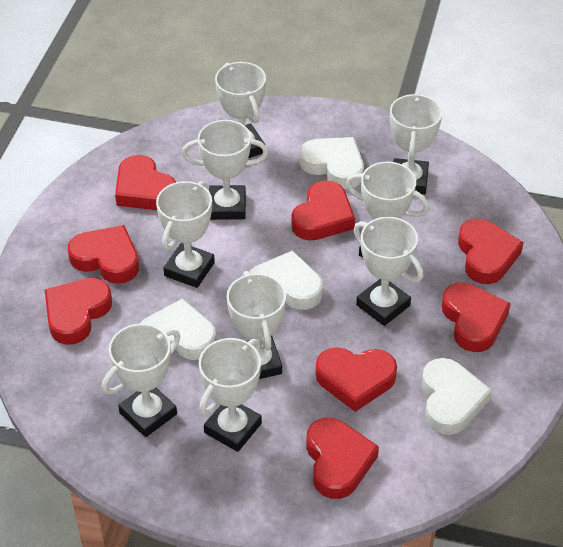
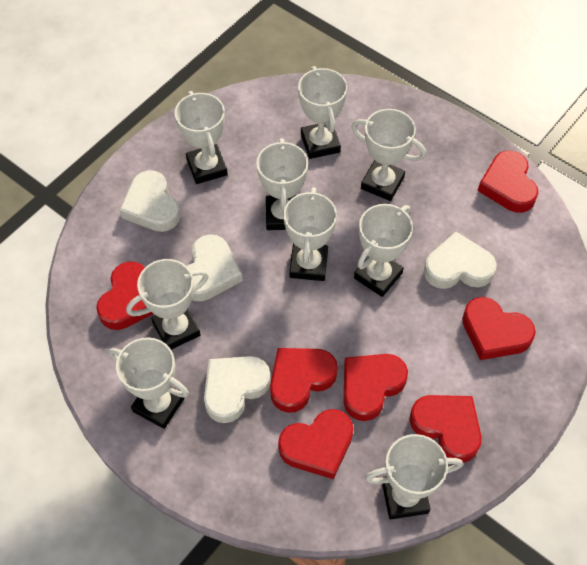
red heart: 8 -> 7

